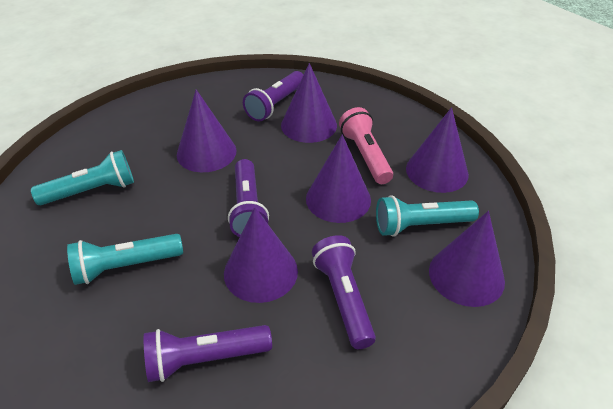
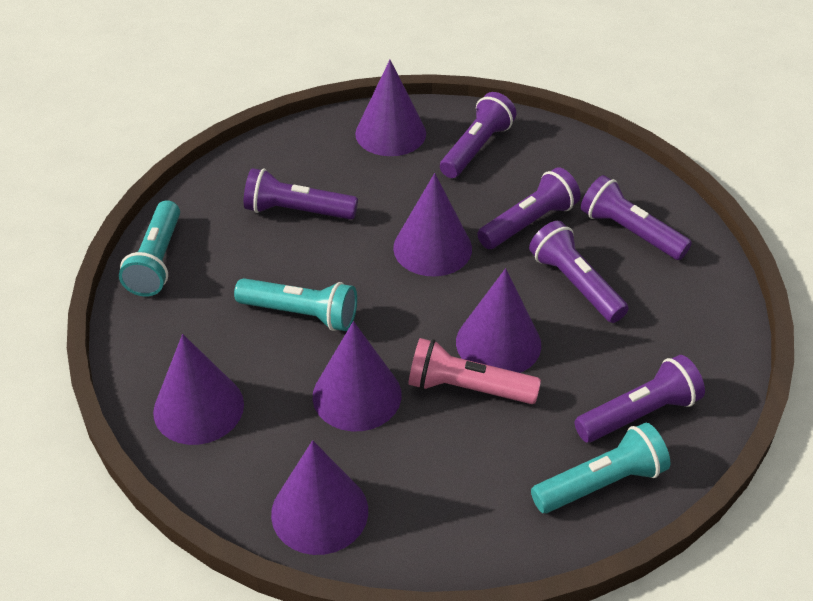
purple flashlight: 4 -> 6

